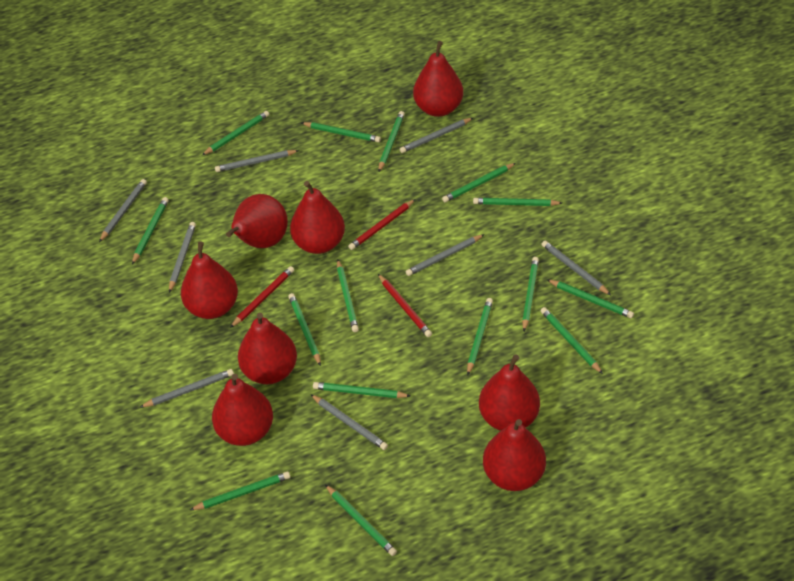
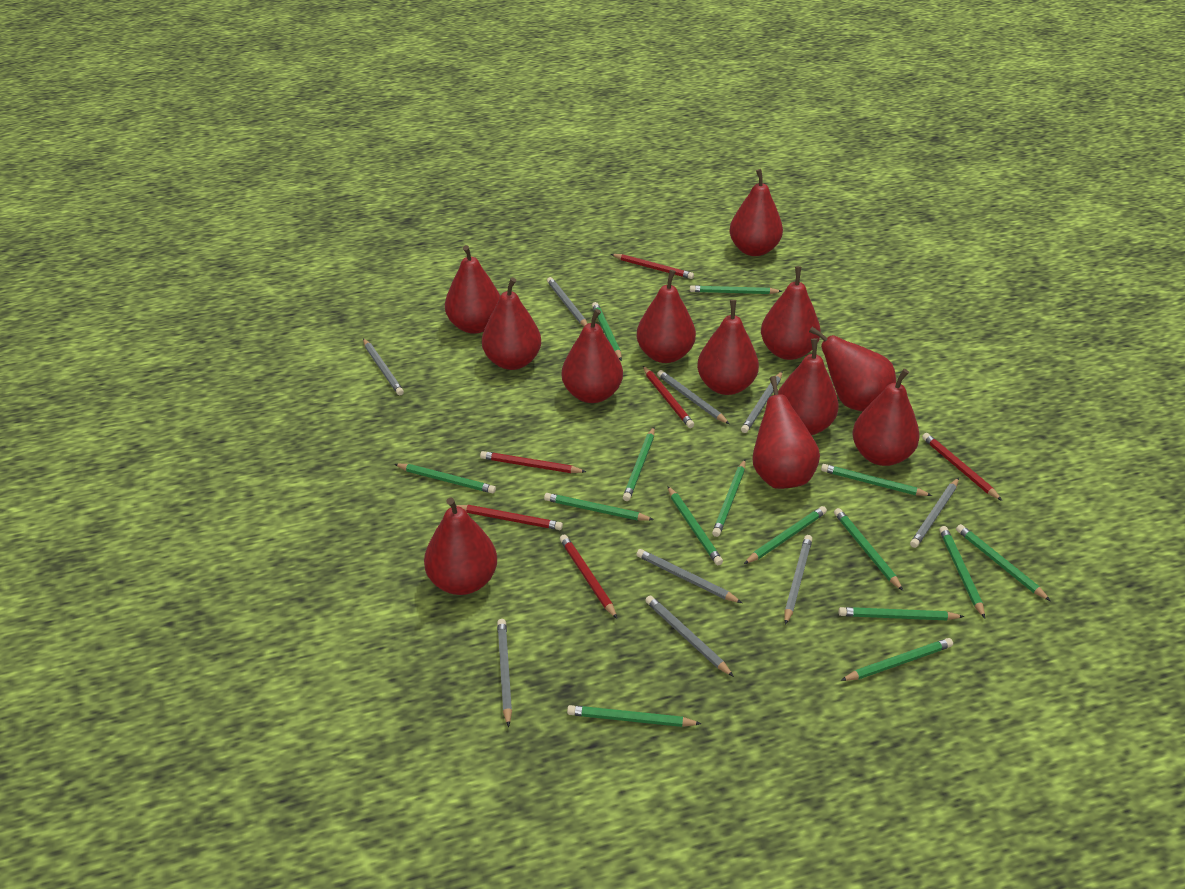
grey pencil: 8 -> 9
red pear: 8 -> 12
red pencil: 3 -> 6

